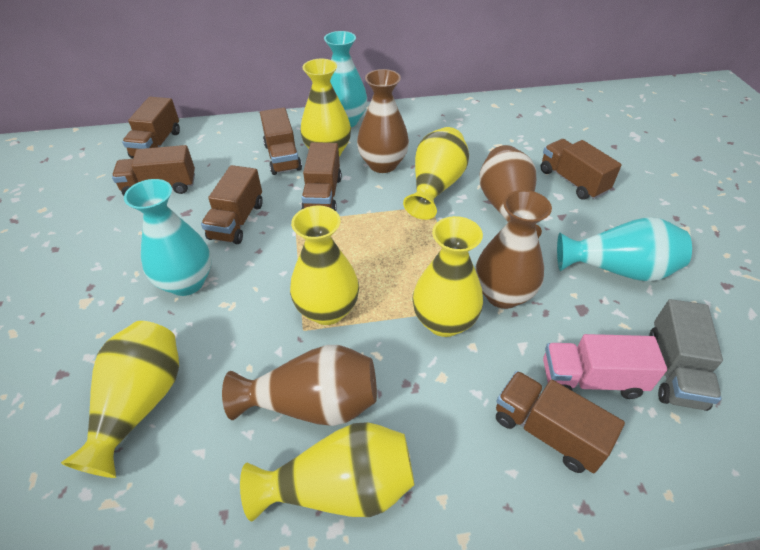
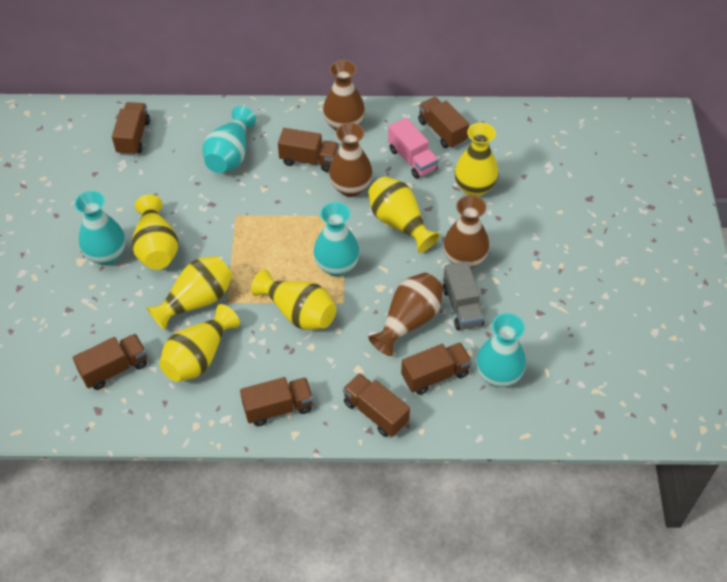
turquoise vase: 3 -> 4

